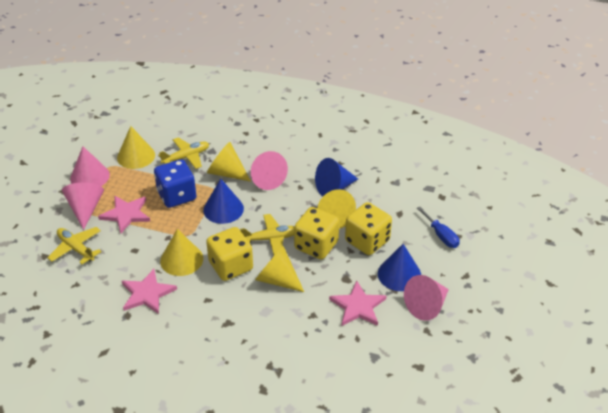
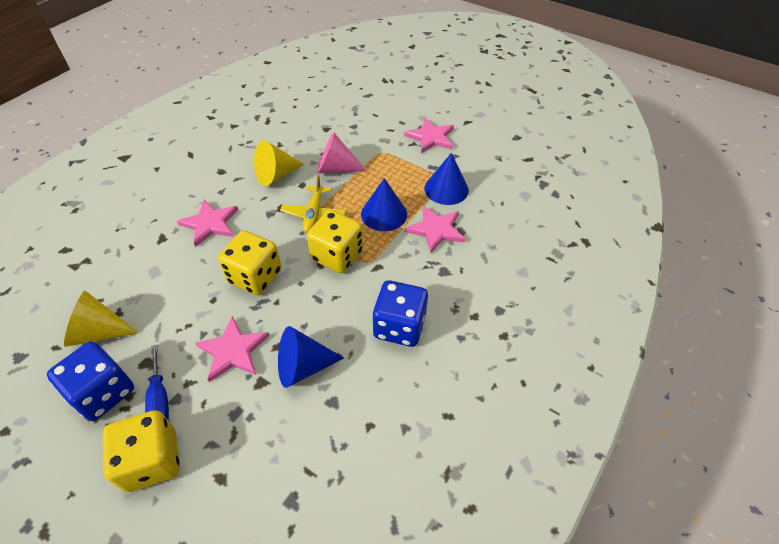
blue dice: 1 -> 2
pink cone: 4 -> 1
pink star: 3 -> 4
yellow cone: 5 -> 2
yellow plane: 3 -> 1

